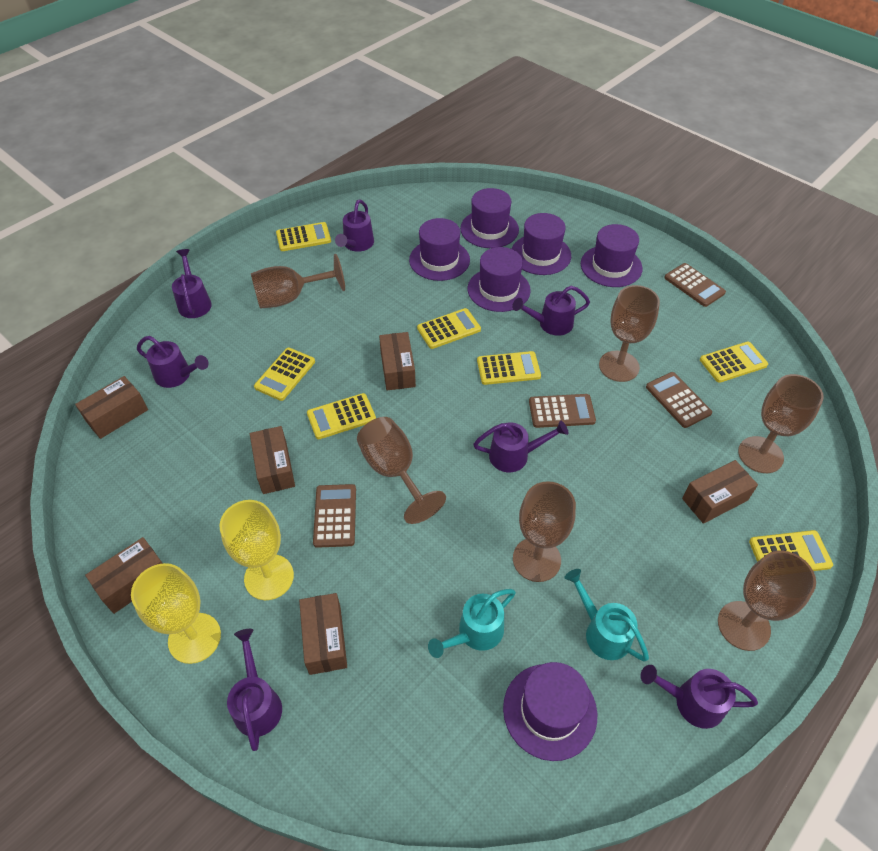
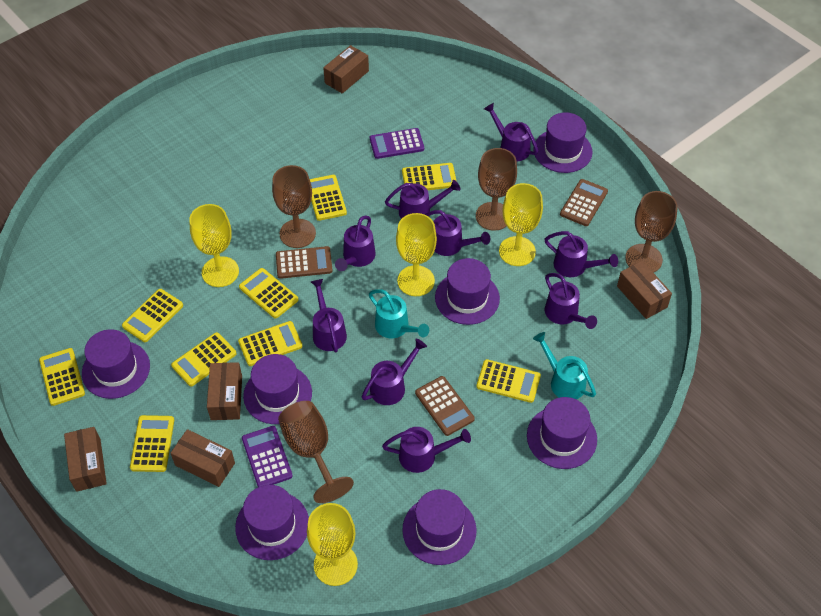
brown box: 6 -> 5
brown calculator: 4 -> 3
brown goblet: 6 -> 4
purple calculator: 0 -> 2
purple hat: 6 -> 7
purple watering can: 7 -> 9
yellow calculator: 7 -> 9
yellow goblet: 2 -> 4

